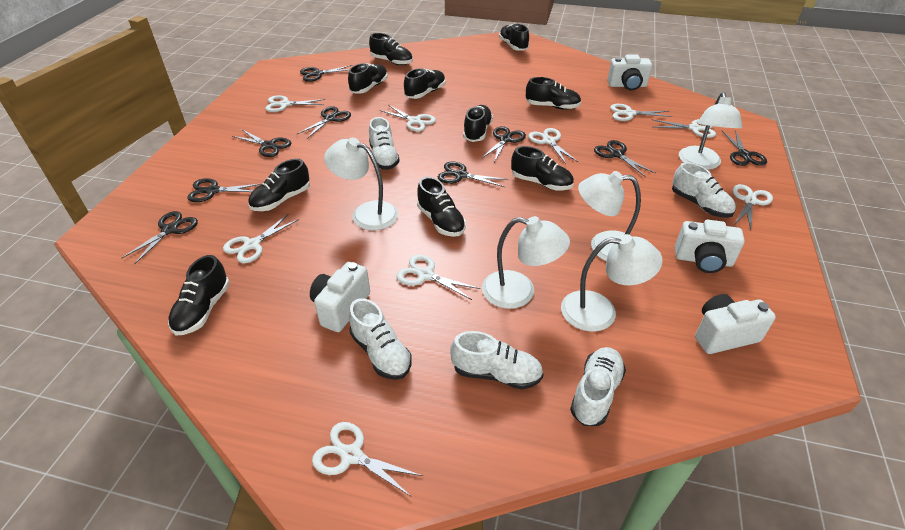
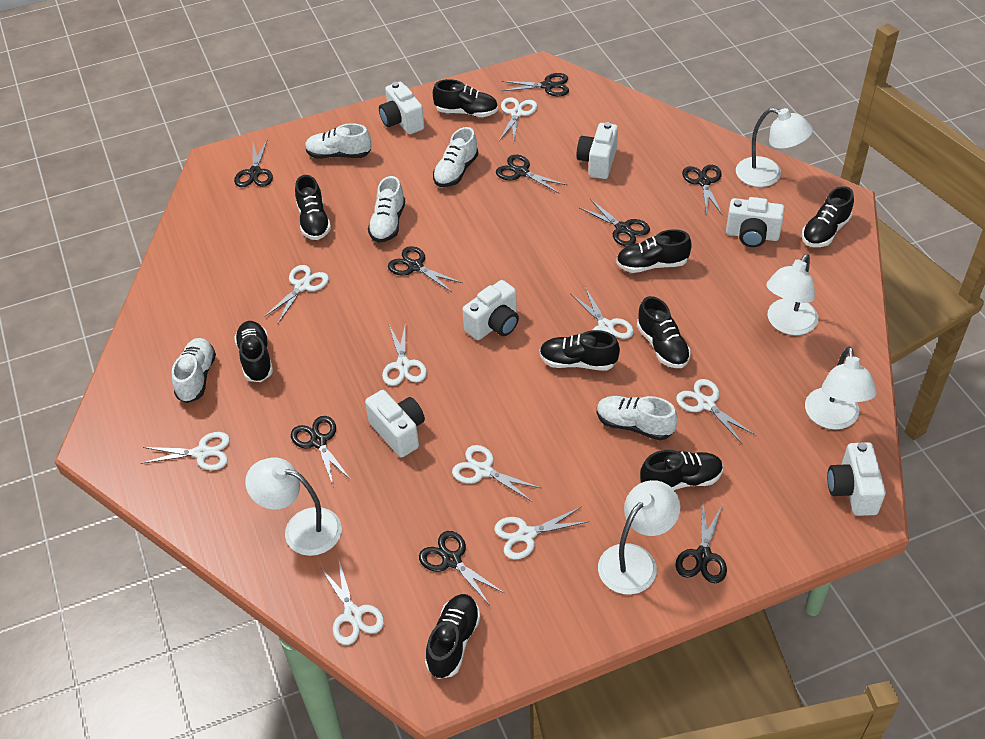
black shoe: 10 -> 9
white camera: 4 -> 6

